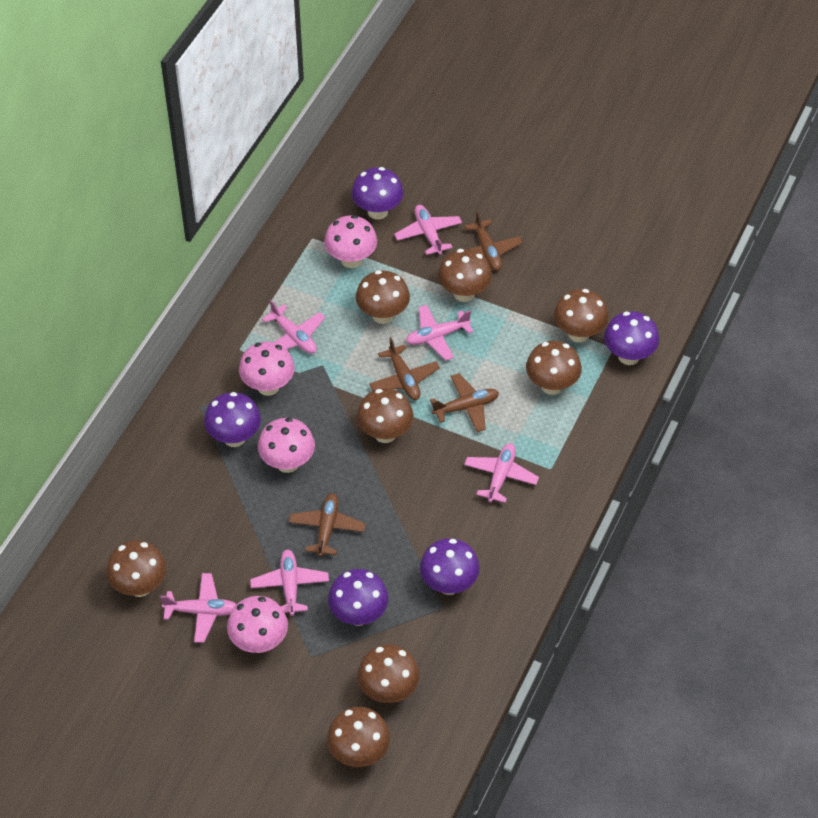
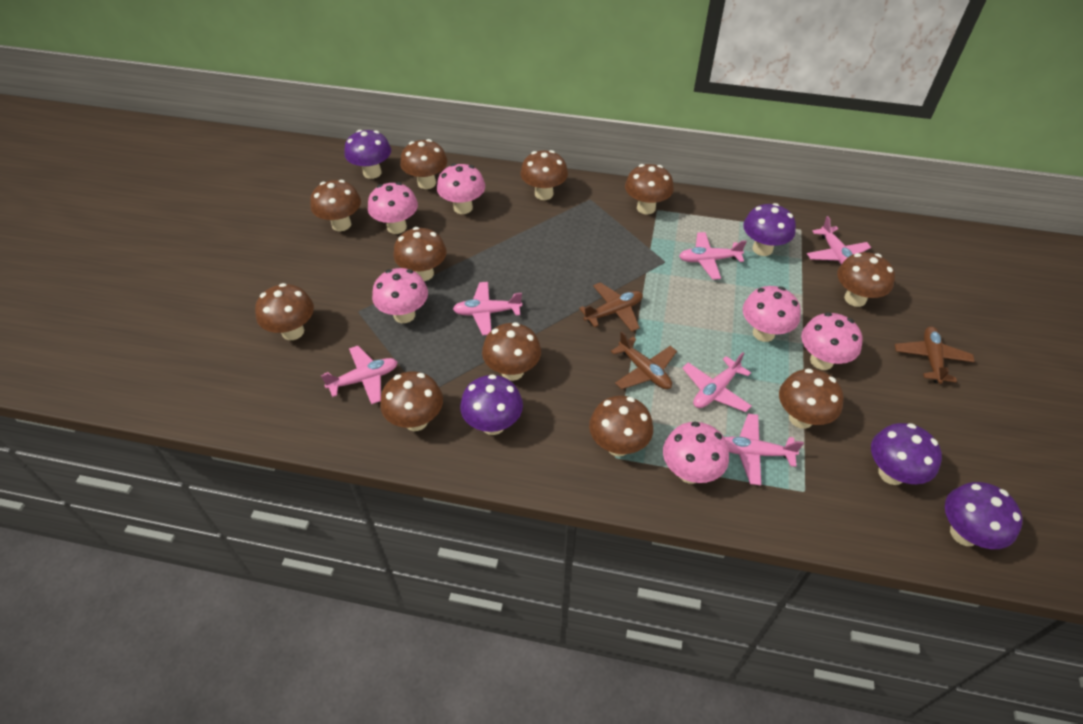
brown mushroom: 8 -> 11
brown plane: 4 -> 3
pink mushroom: 4 -> 6

